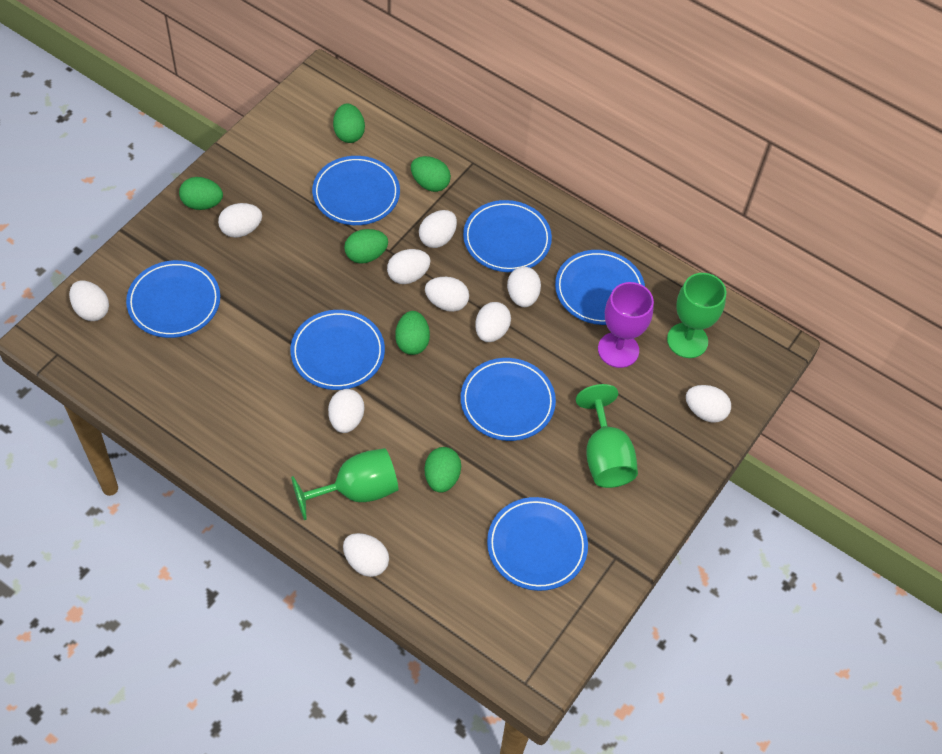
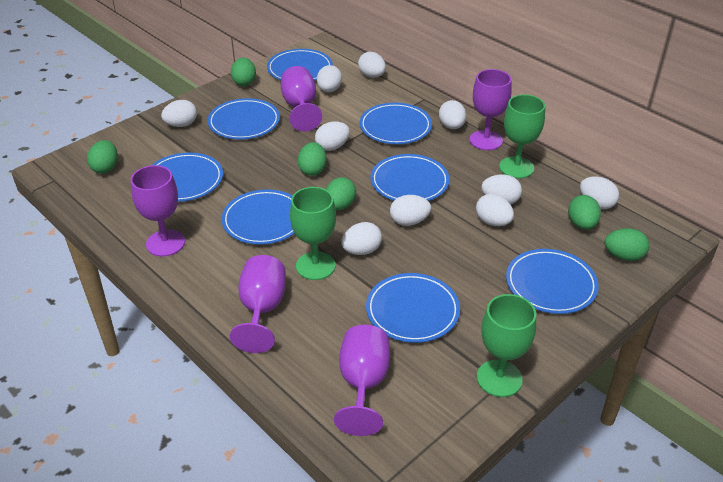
blue plate: 7 -> 8
purple goblet: 1 -> 5

